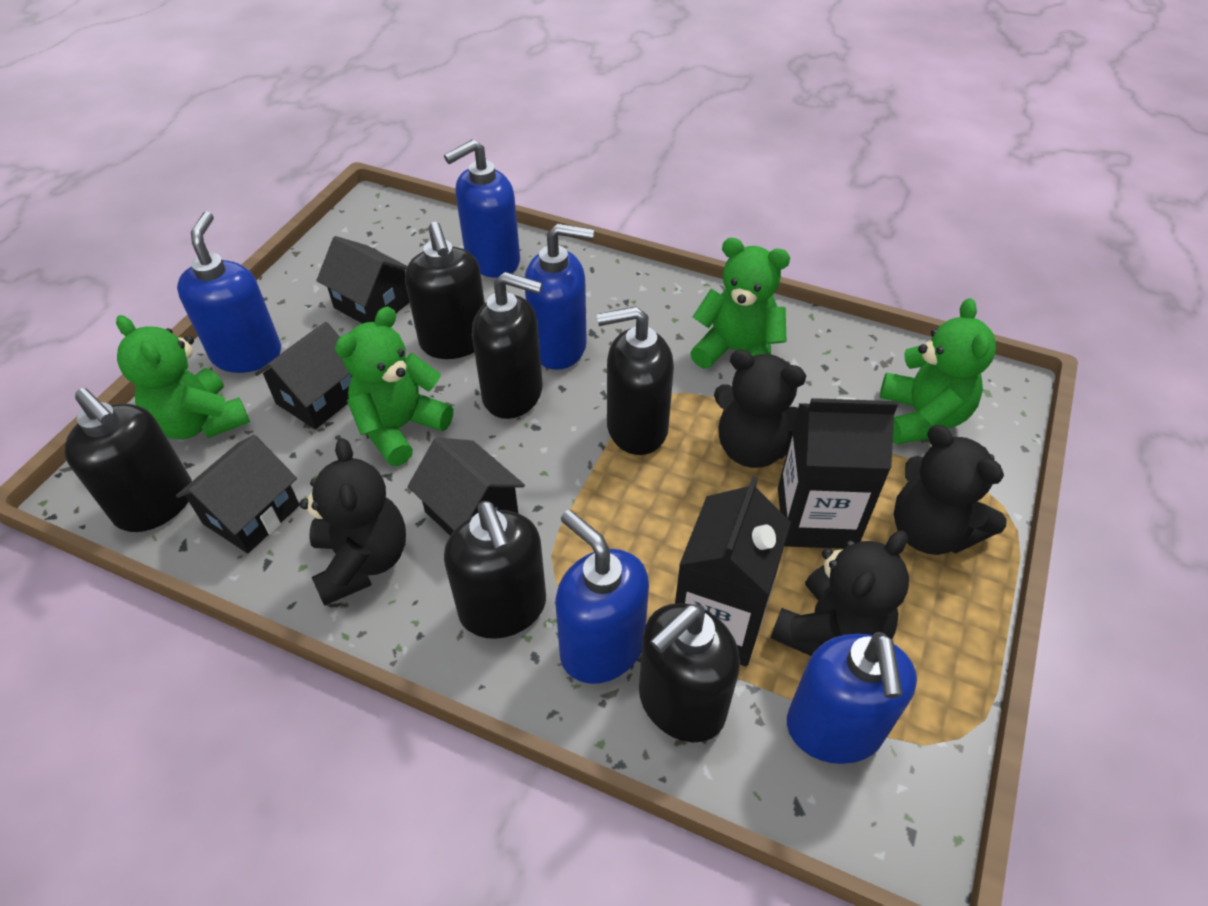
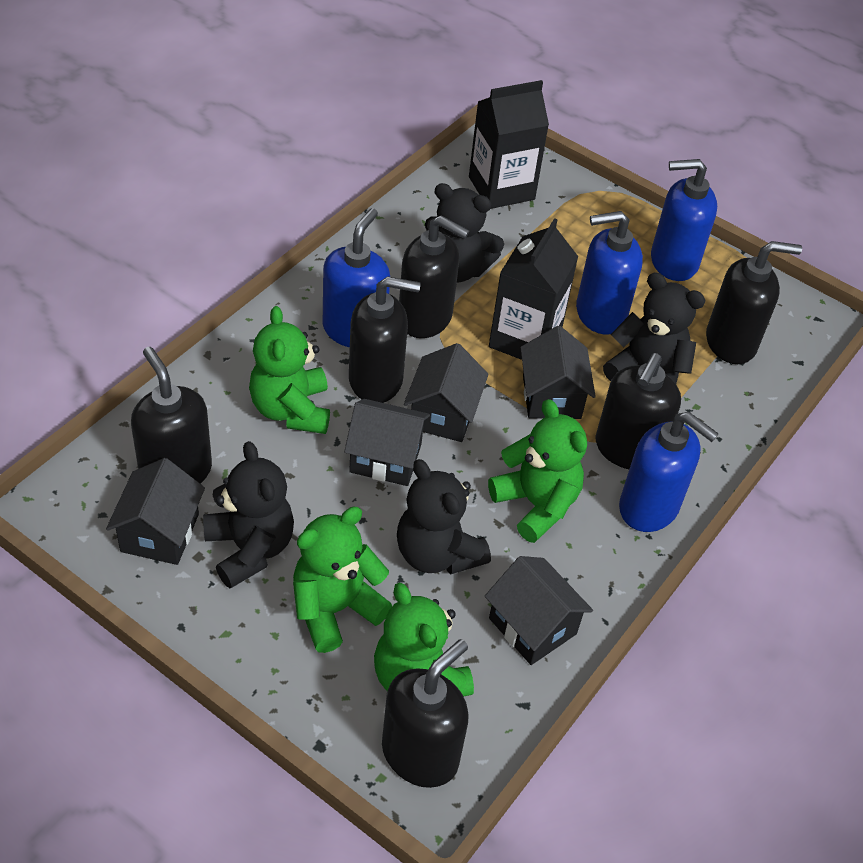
black house: 4 -> 5
blue soap dispenser: 5 -> 4

